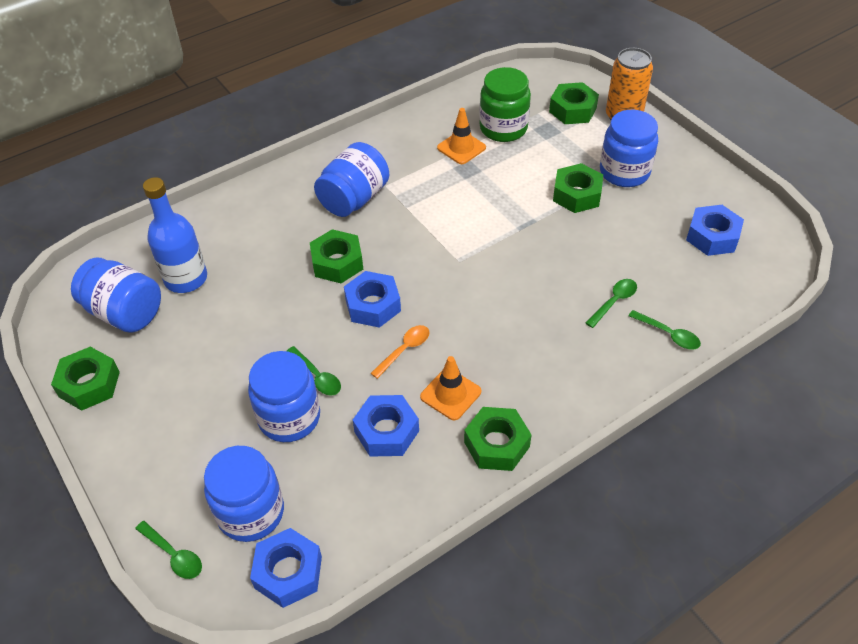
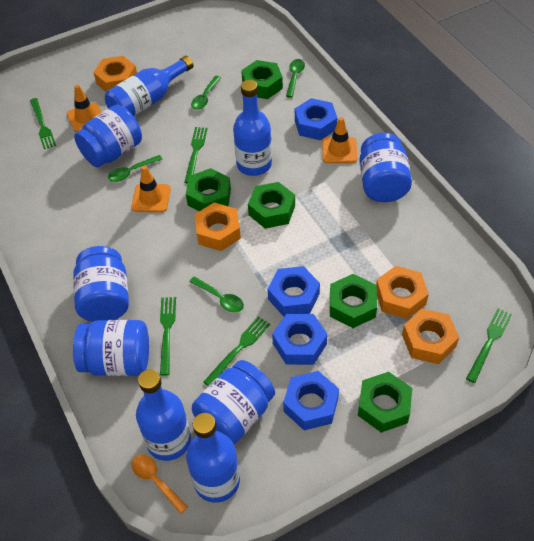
blue bottle: 1 -> 4
green fork: 0 -> 5
green jar: 1 -> 0
orange can: 1 -> 0
orange nut: 0 -> 4
orange traffic cone: 2 -> 3

